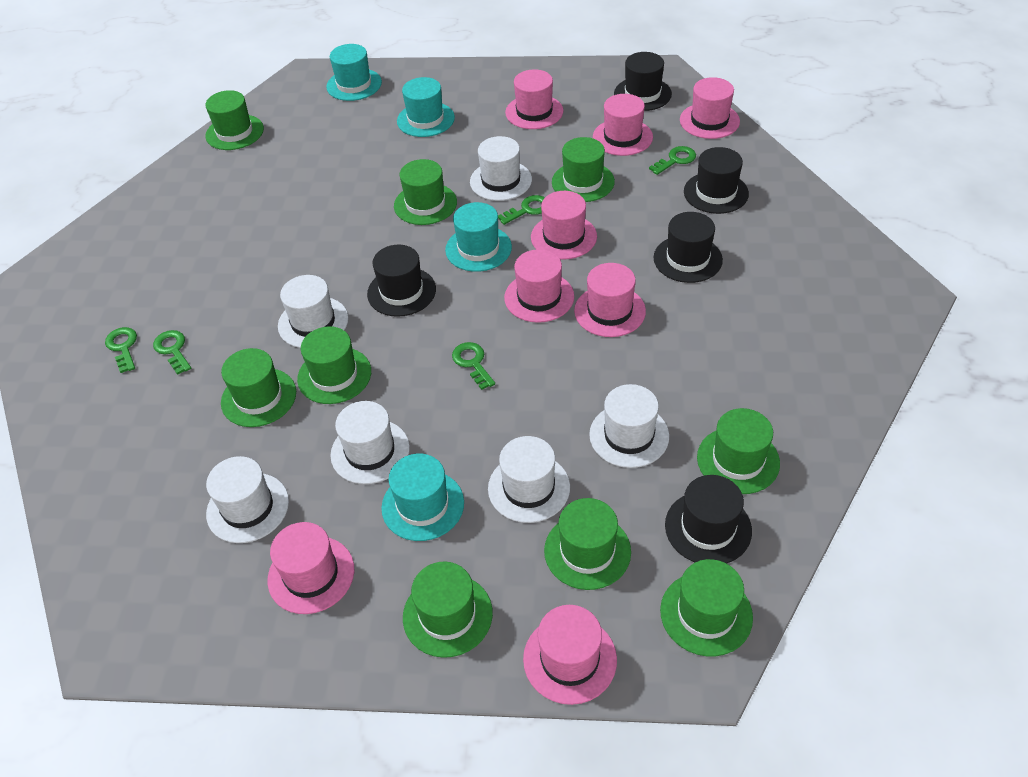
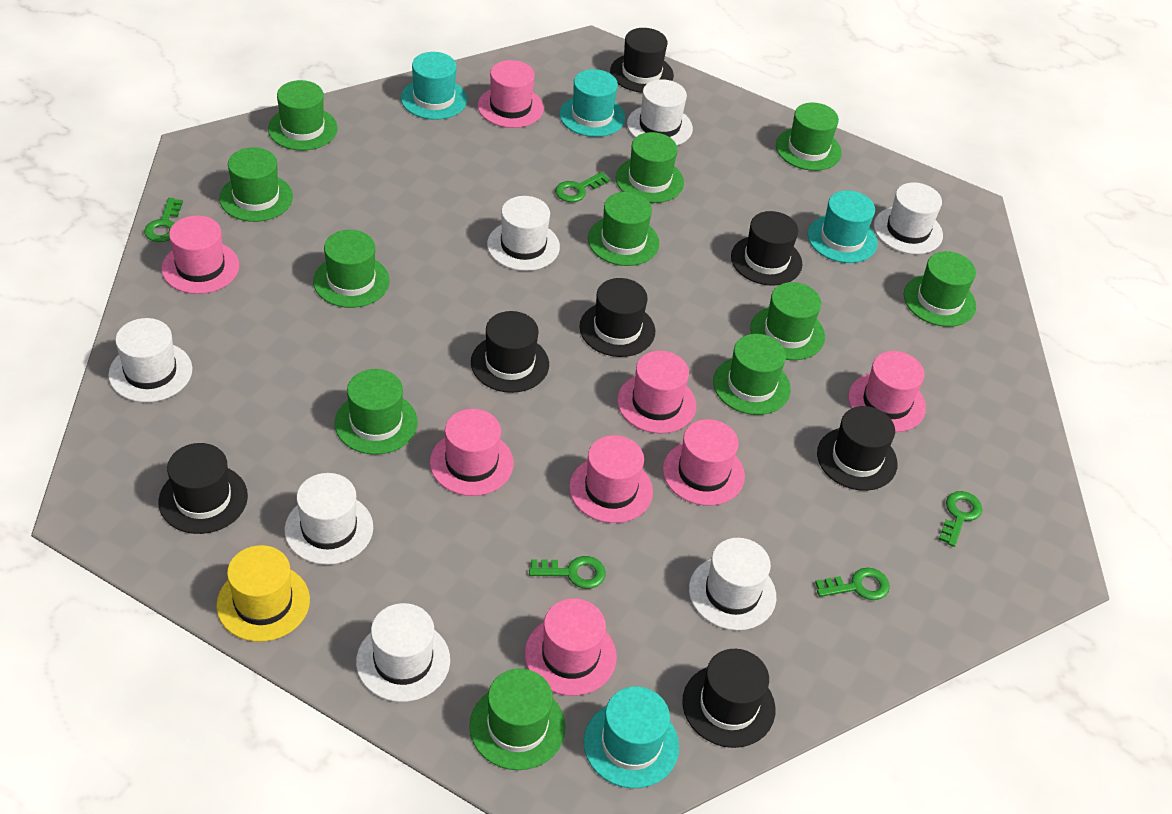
black hat: 5 -> 7
green hat: 9 -> 11
white hat: 6 -> 7
yellow hat: 0 -> 1

